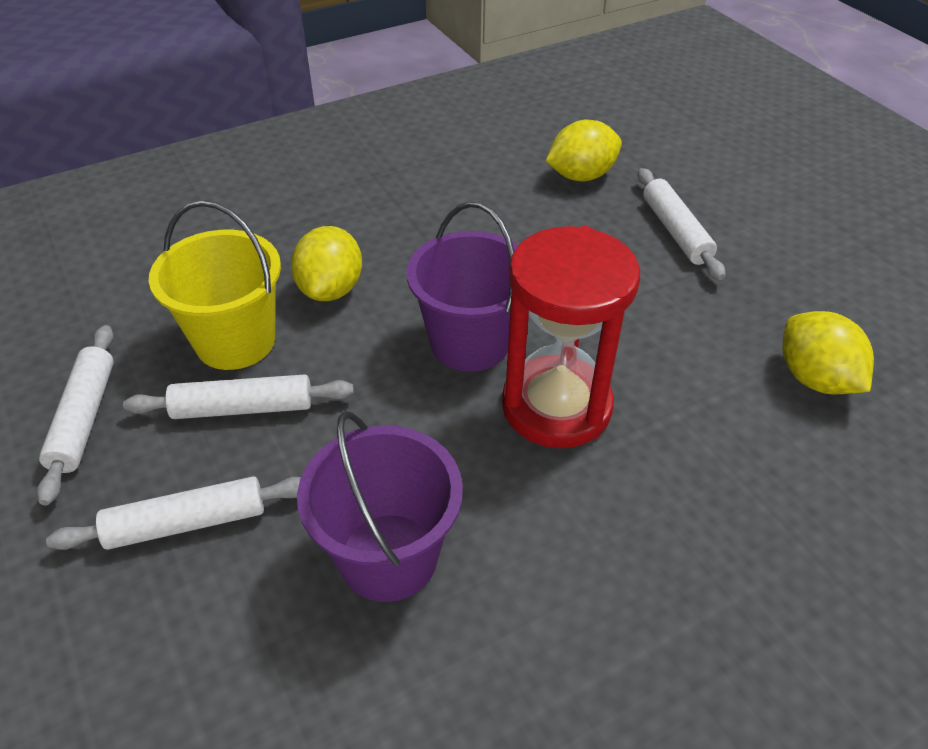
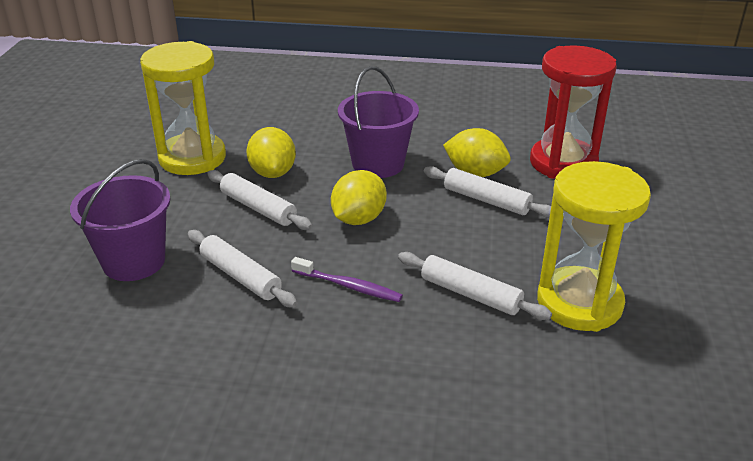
purple toothbrush: 0 -> 1
yellow bucket: 1 -> 0
yellow hourglass: 0 -> 2

